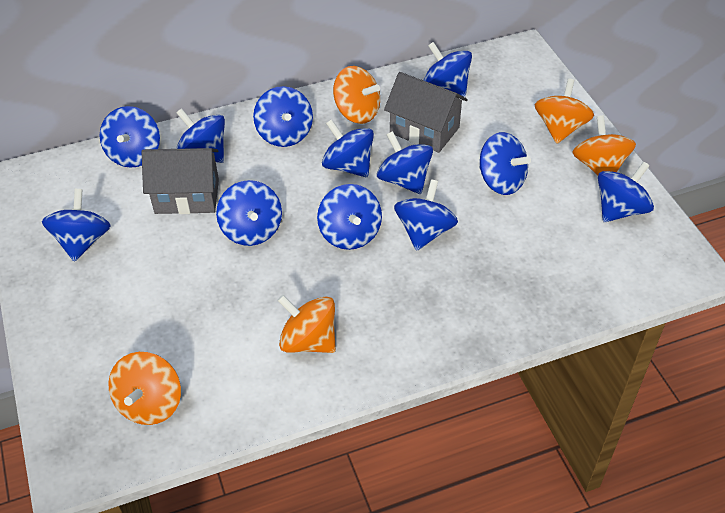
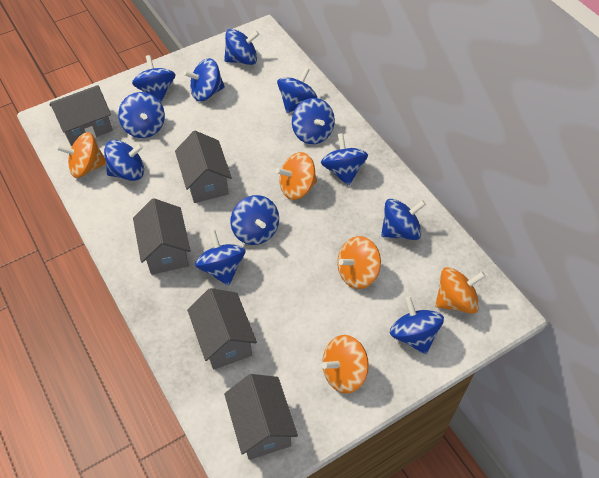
grey house: 2 -> 5

